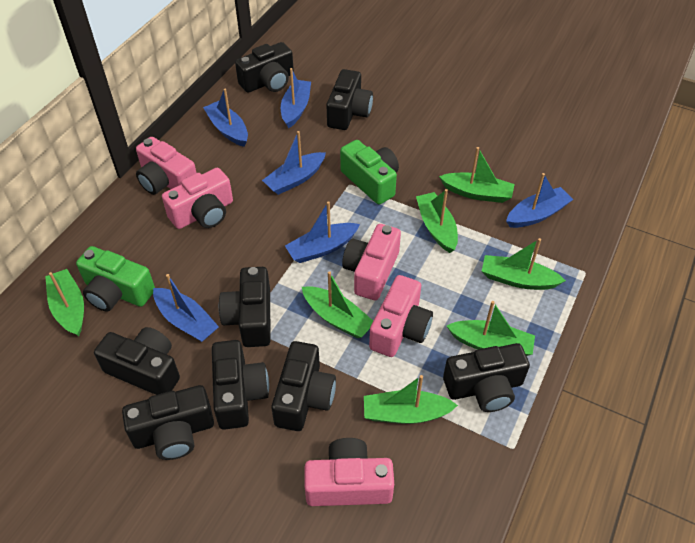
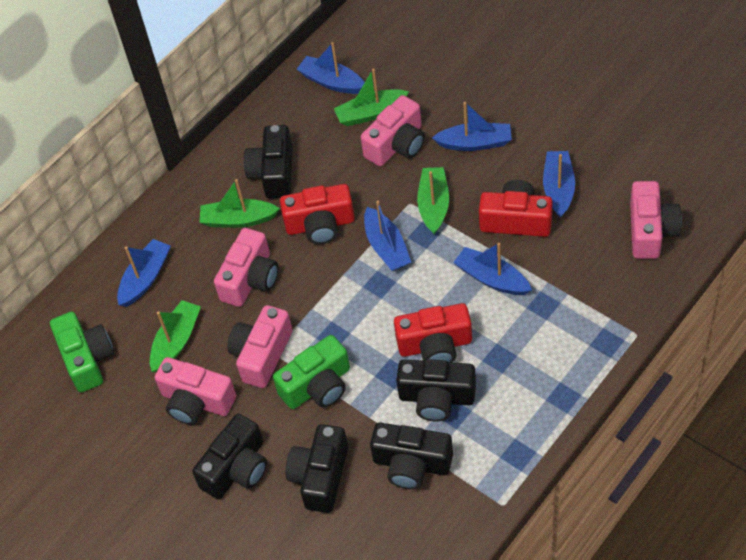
black camera: 8 -> 5
green boat: 7 -> 4
red camera: 0 -> 3

